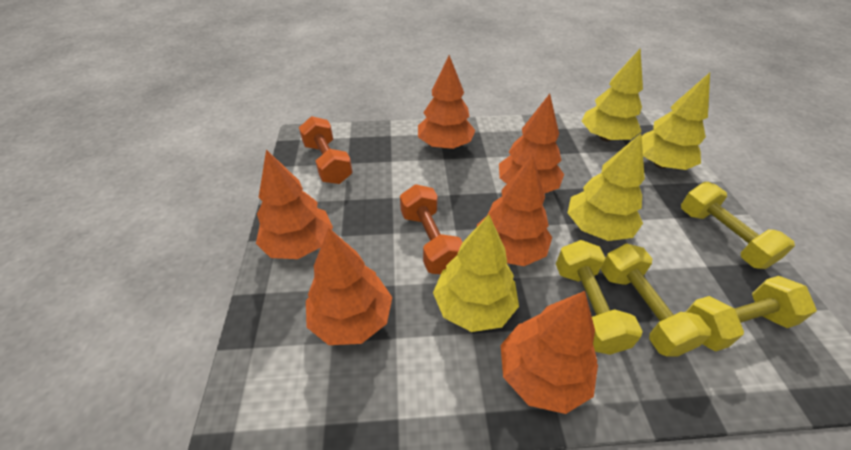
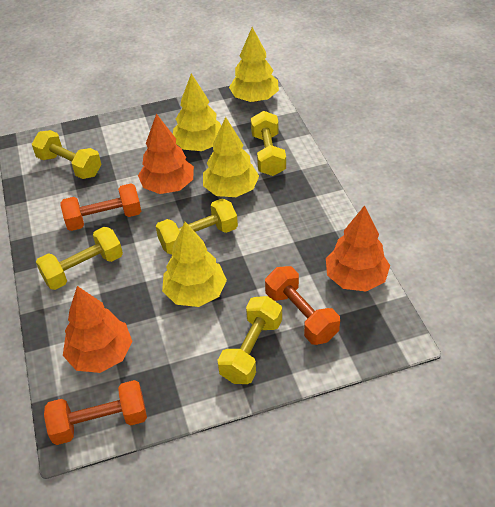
orange dumbbell: 2 -> 3
orange tree: 6 -> 3
yellow dumbbell: 4 -> 5

